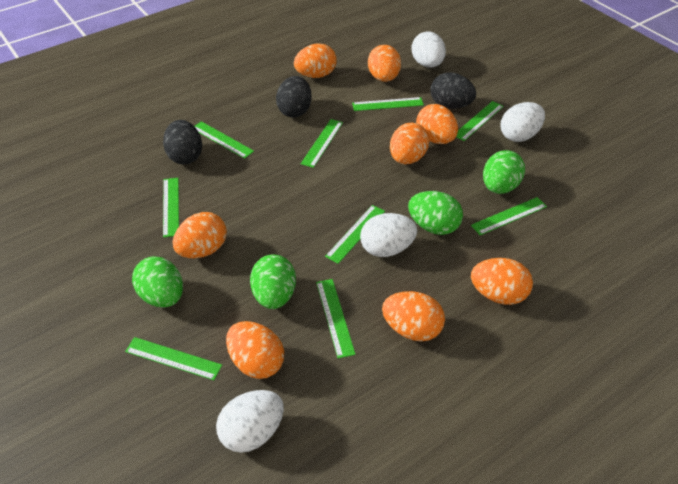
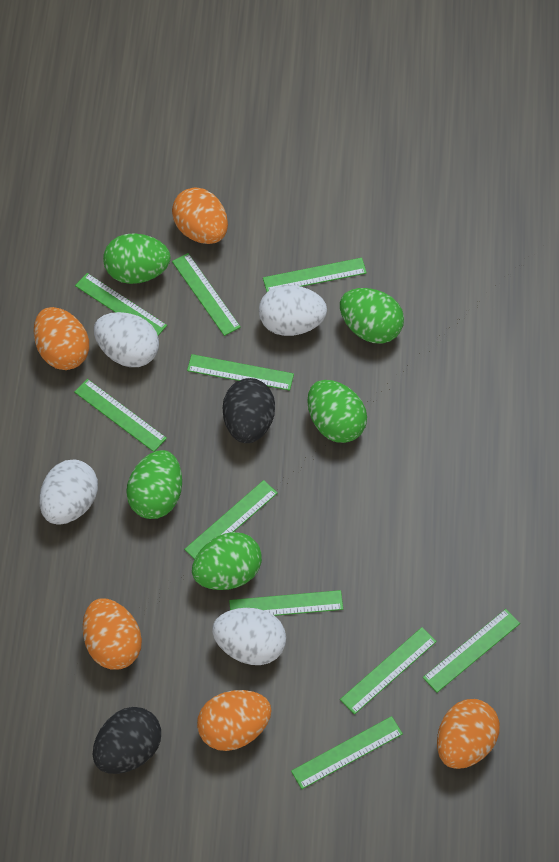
black egg: 3 -> 2
green egg: 4 -> 5
green ruler: 9 -> 10
orange egg: 8 -> 5

